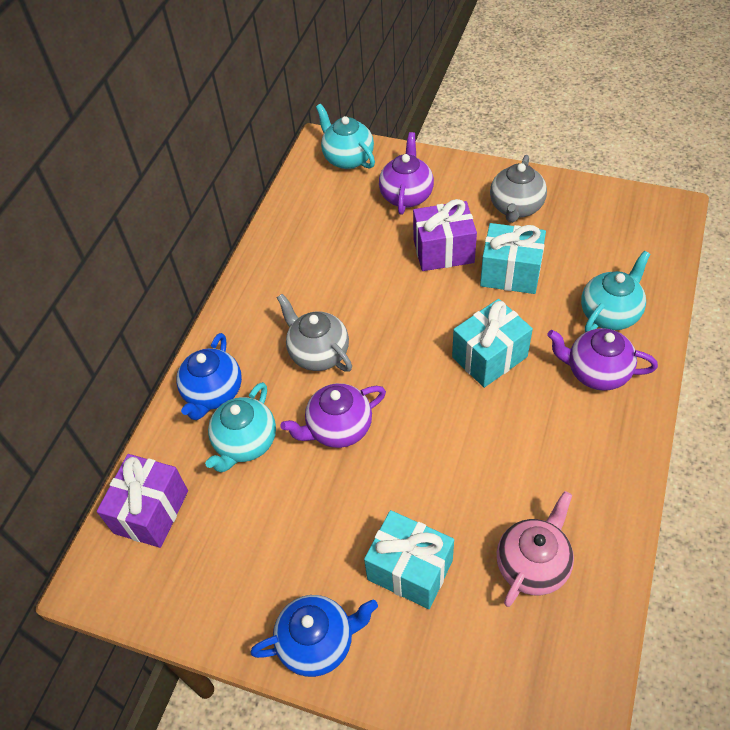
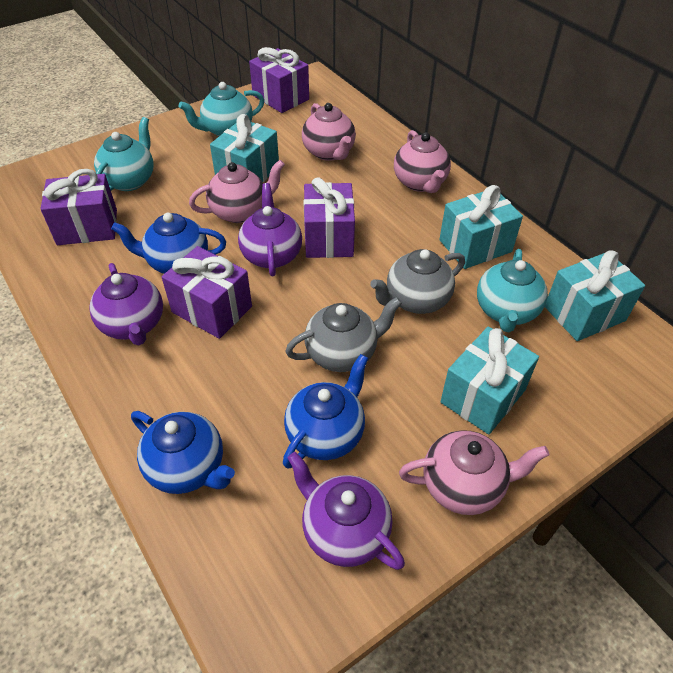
blue teapot: 2 -> 3
pink teapot: 1 -> 4
purple gift: 2 -> 4
turquoise gift: 3 -> 4

